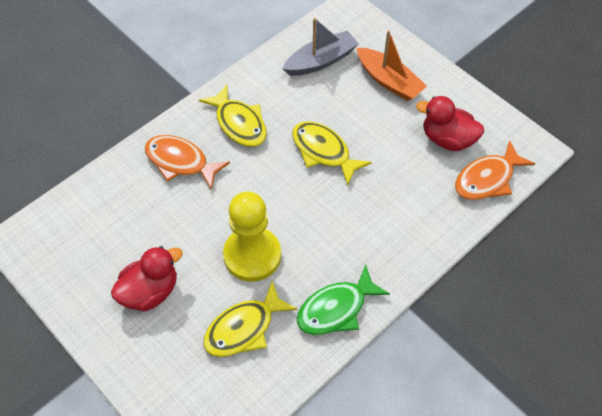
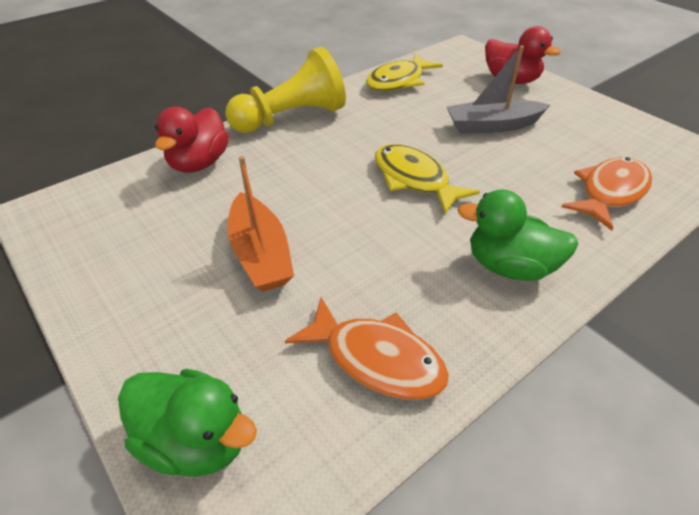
green duck: 0 -> 2
green fish: 1 -> 0
yellow fish: 3 -> 2

